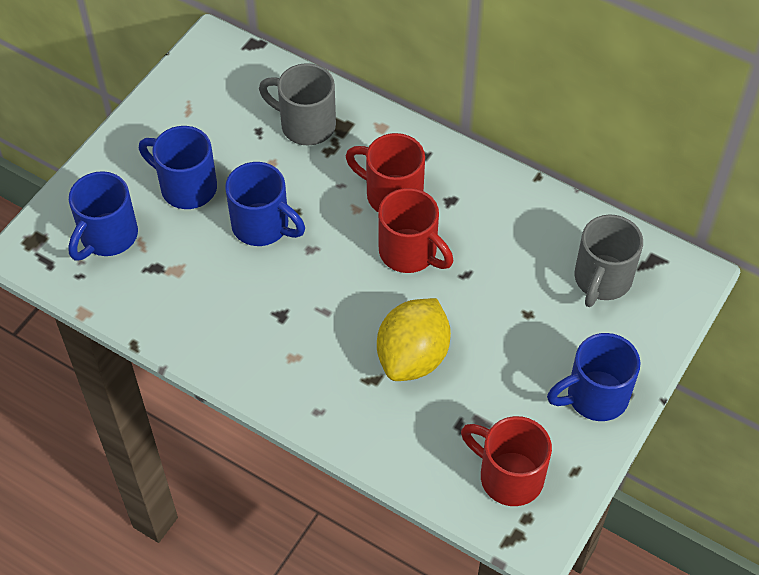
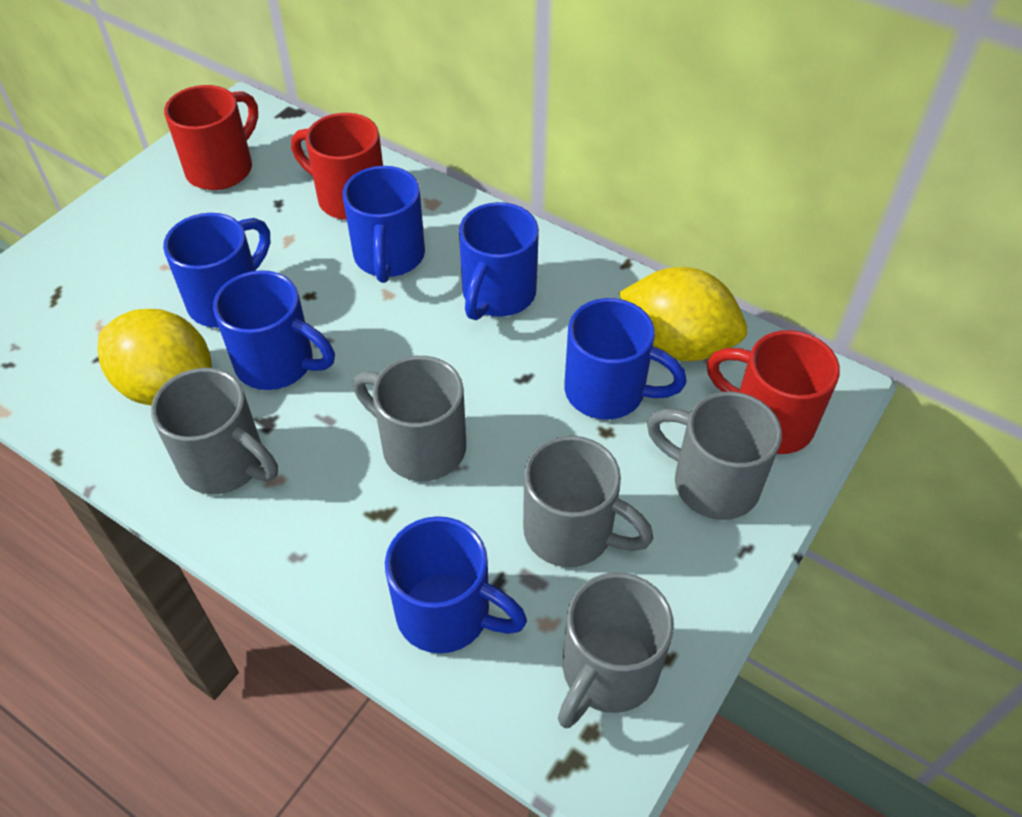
blue mug: 4 -> 6
grey mug: 2 -> 5
yellow lemon: 1 -> 2

